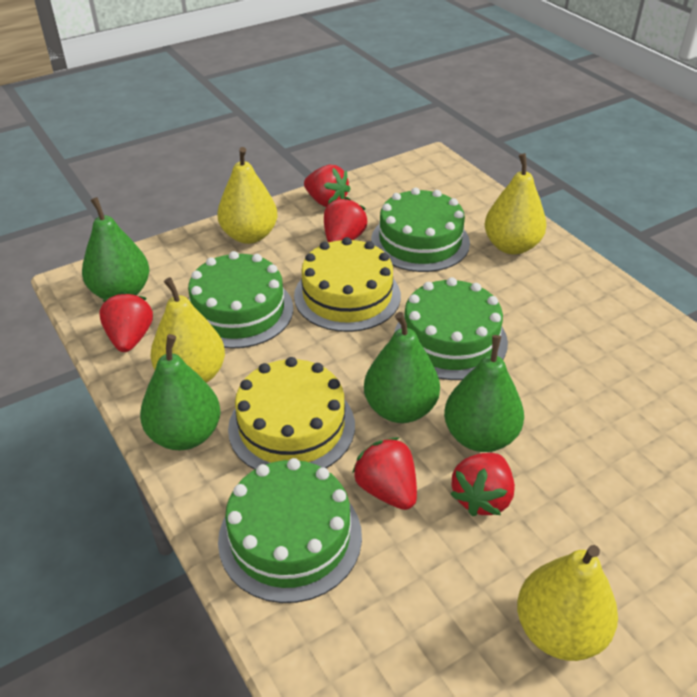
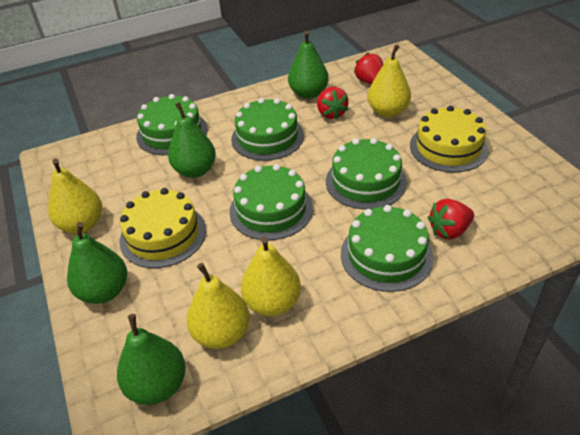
green cake: 4 -> 5
red strawberry: 5 -> 3

